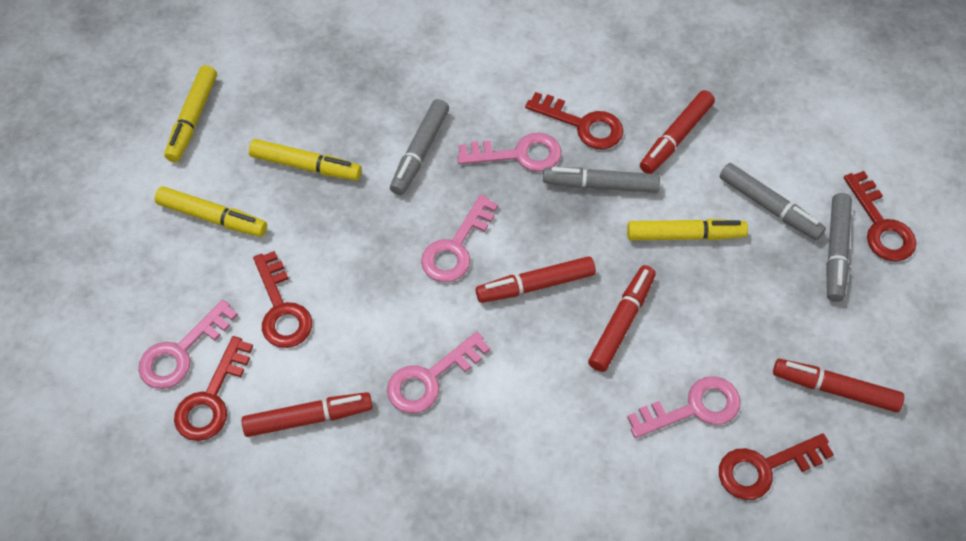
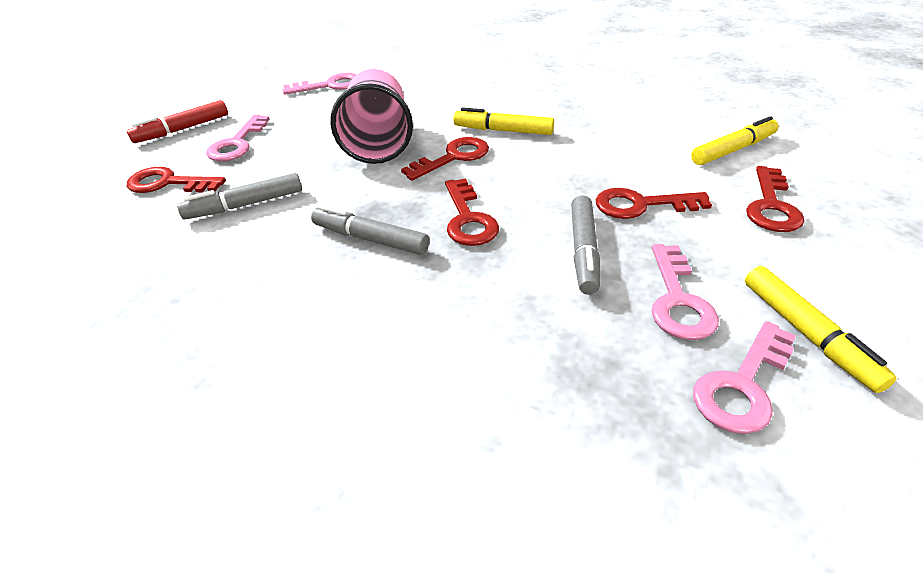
grey marker: 4 -> 3
pink cup: 0 -> 1
pink key: 5 -> 4
red marker: 5 -> 1
yellow marker: 4 -> 3

